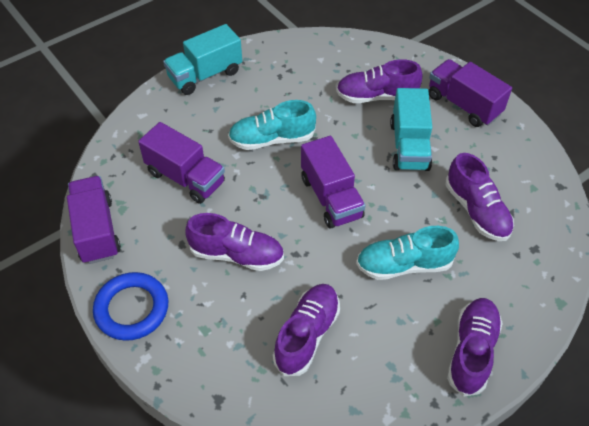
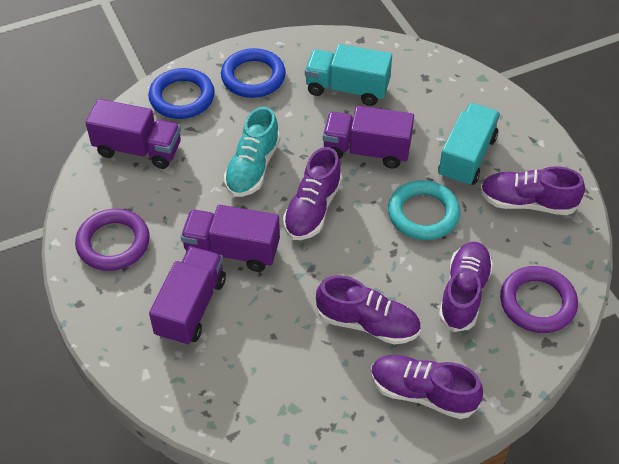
blue ring: 1 -> 2
purple ring: 0 -> 2
turquoise ring: 0 -> 1
turquoise shoe: 2 -> 1

